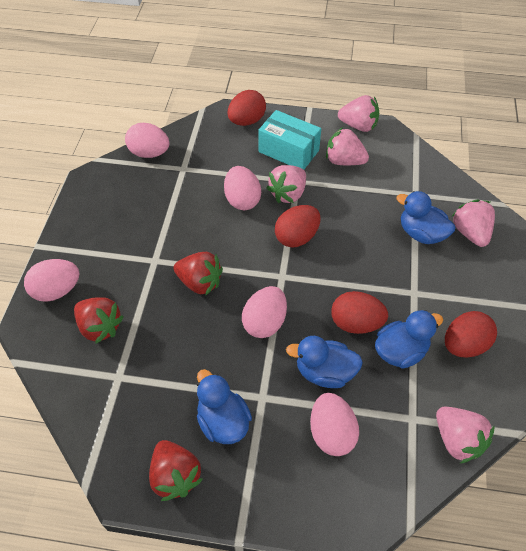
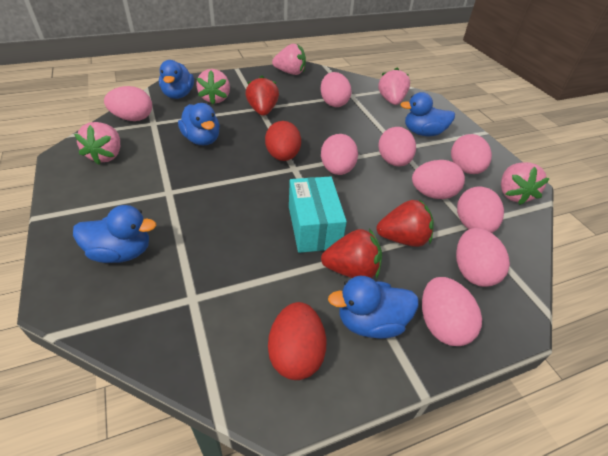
blue duck: 4 -> 5
pink egg: 5 -> 9
red egg: 4 -> 2

